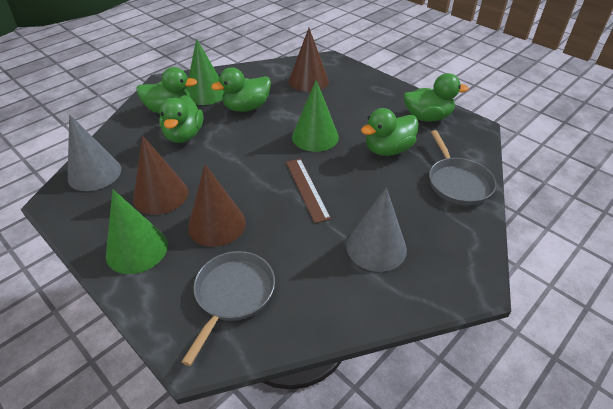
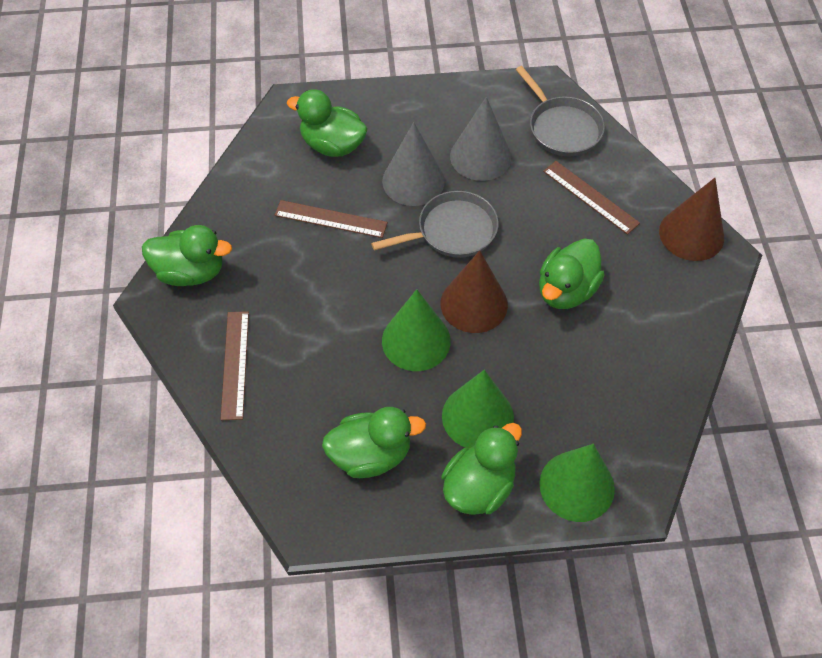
brown cone: 3 -> 2
brown ruler: 1 -> 3

